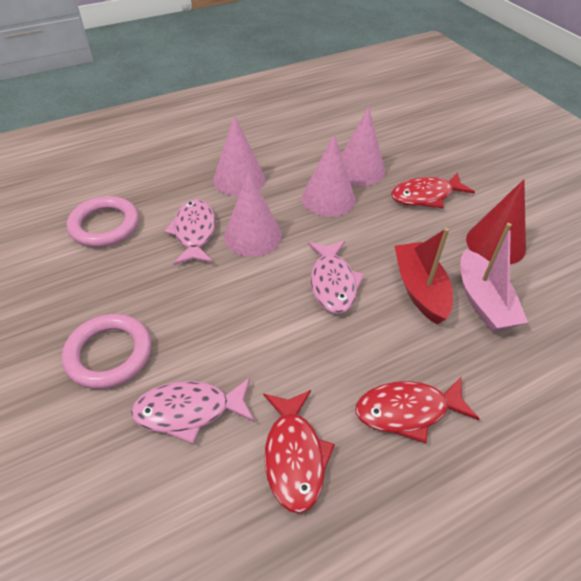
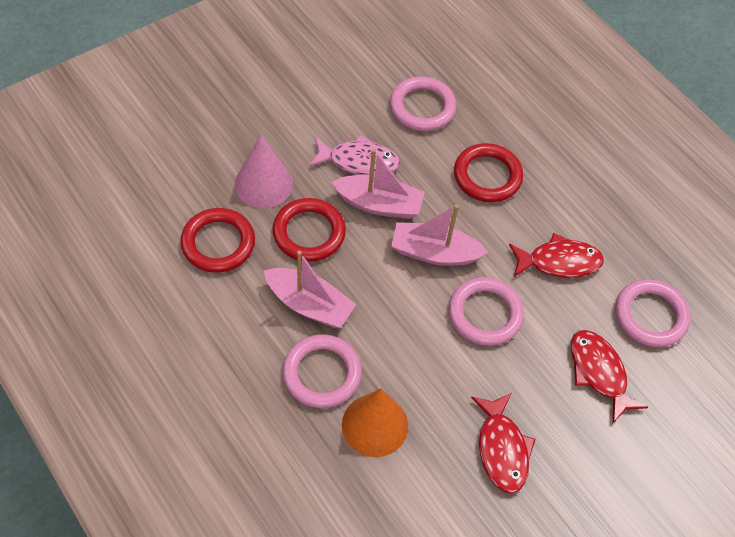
orange cone: 0 -> 1
pink boat: 1 -> 3
pink cone: 4 -> 1
pink fish: 3 -> 1
pink ring: 2 -> 4
red boat: 1 -> 0
red cone: 1 -> 0
red ring: 0 -> 3

